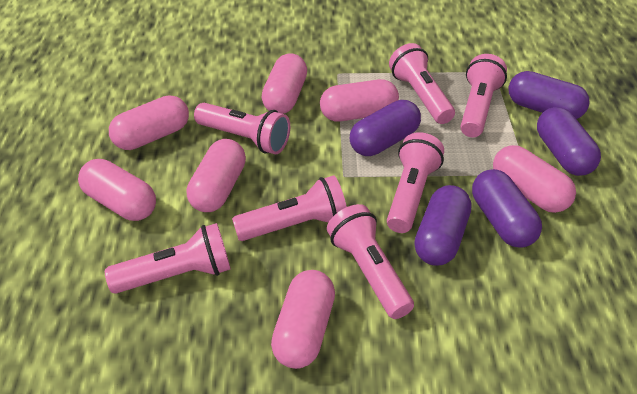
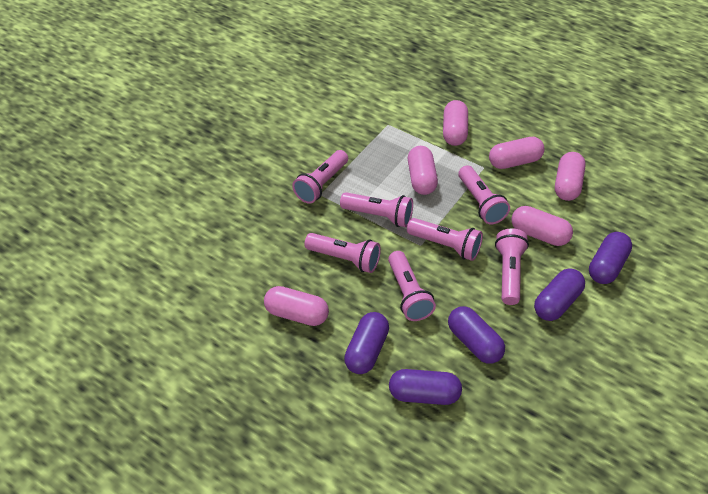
pink capsule: 7 -> 6

